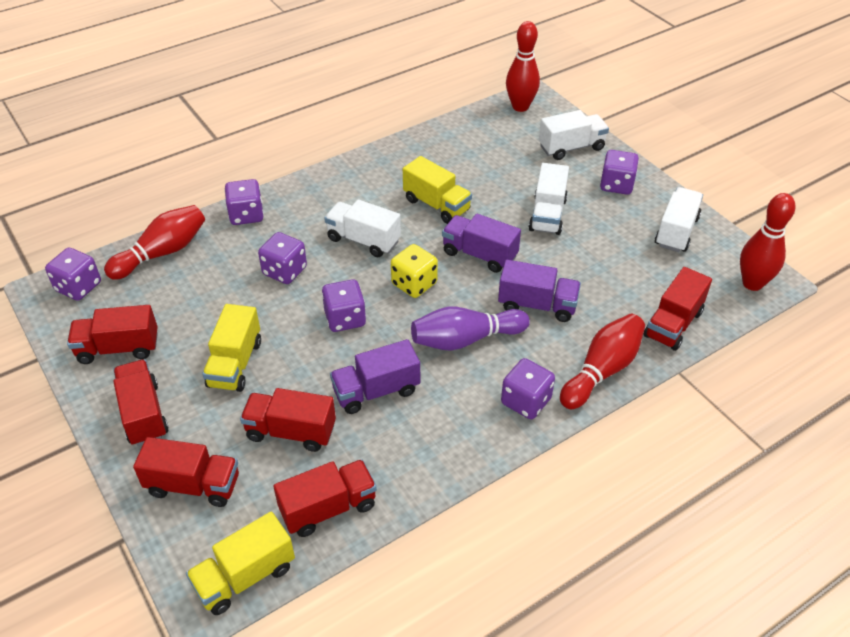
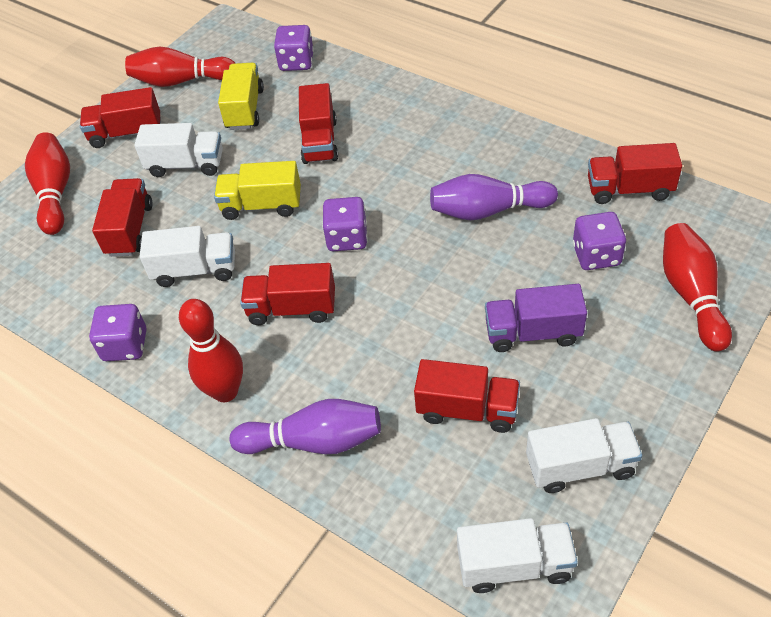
purple bowling pin: 1 -> 2
purple dice: 6 -> 4
purple truck: 3 -> 1
yellow dice: 1 -> 0
yellow truck: 3 -> 2

